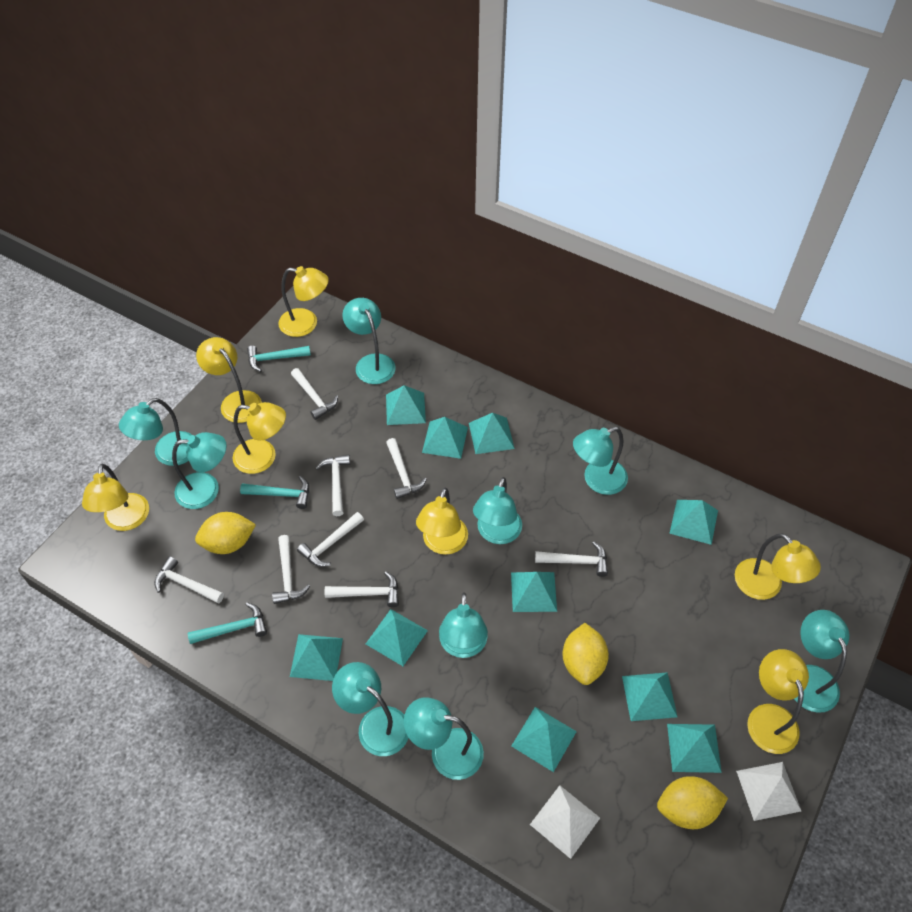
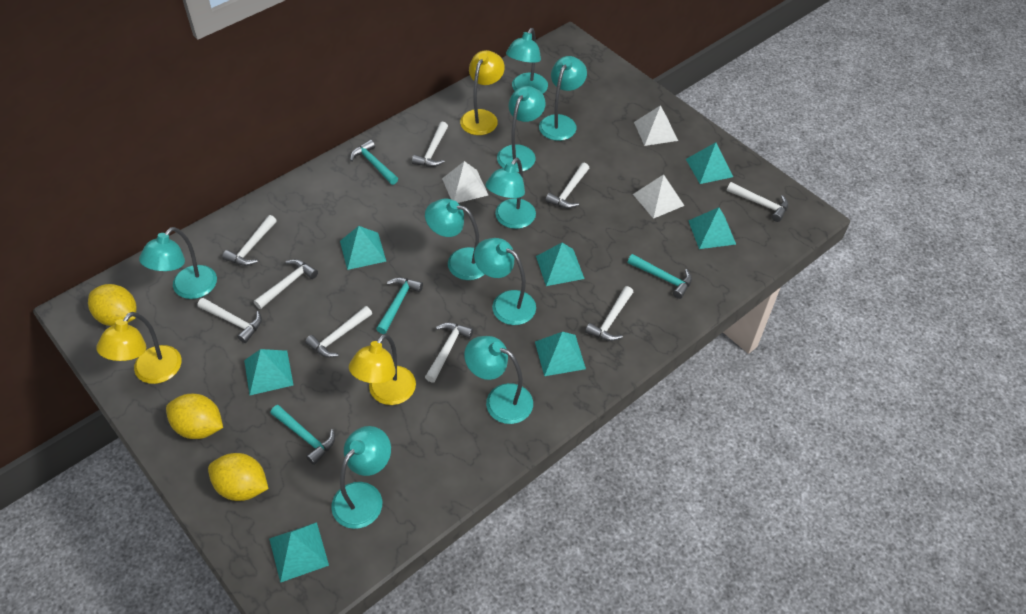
turquoise hammer: 3 -> 4
turquoise pyramid: 10 -> 7
white hammer: 8 -> 9
white pyramid: 2 -> 3
yellow lamp: 7 -> 3

